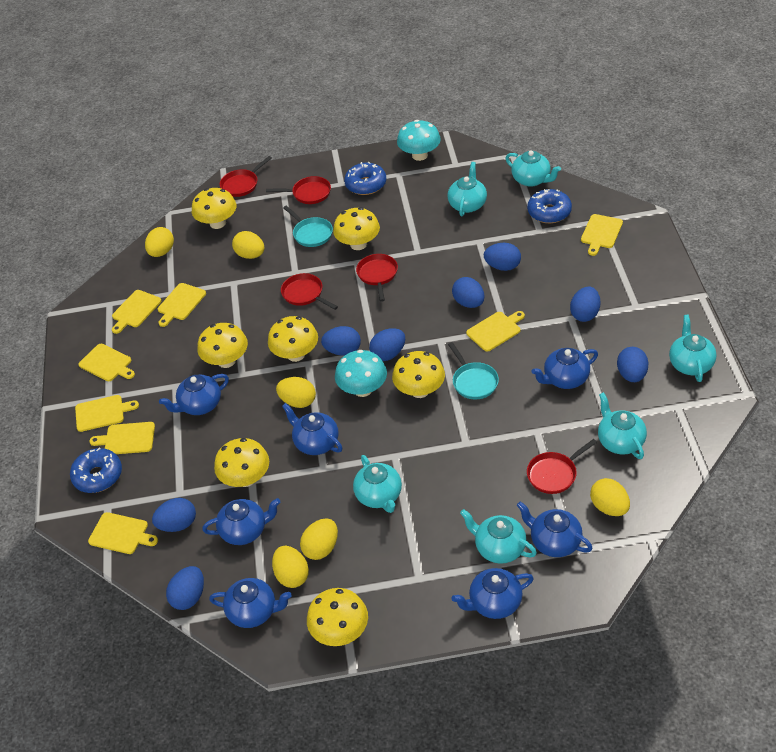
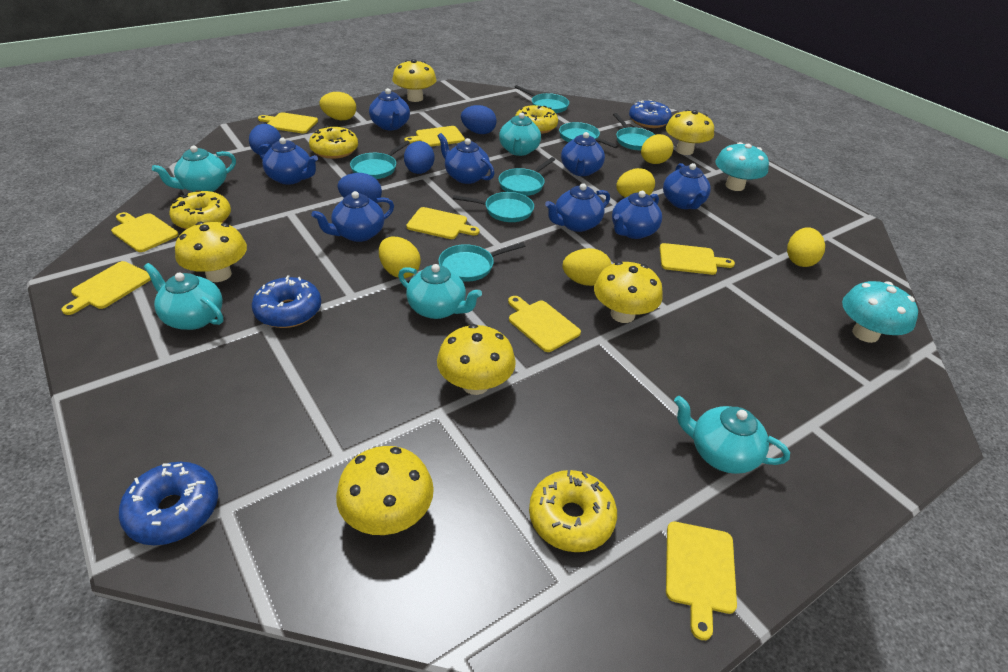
blue egg: 8 -> 4
blue teapot: 7 -> 8
red pan: 5 -> 0
turquoise pan: 2 -> 7
turquoise teapot: 6 -> 5
yellow donut: 0 -> 4
yellow mushroom: 7 -> 6

